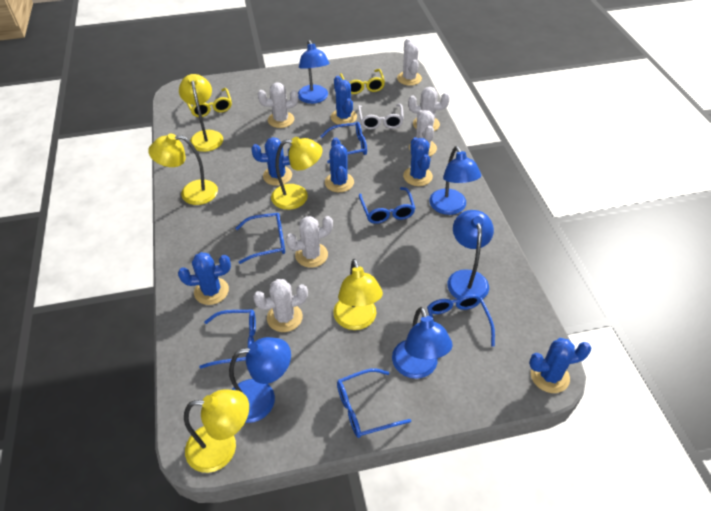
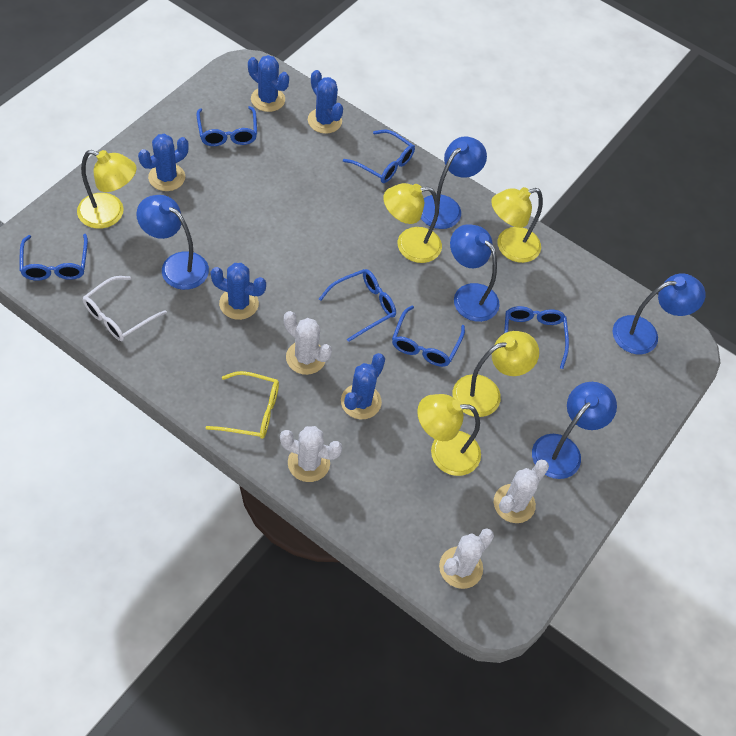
blue cactus: 6 -> 5
white cactus: 6 -> 4
yellow glasses: 2 -> 1

